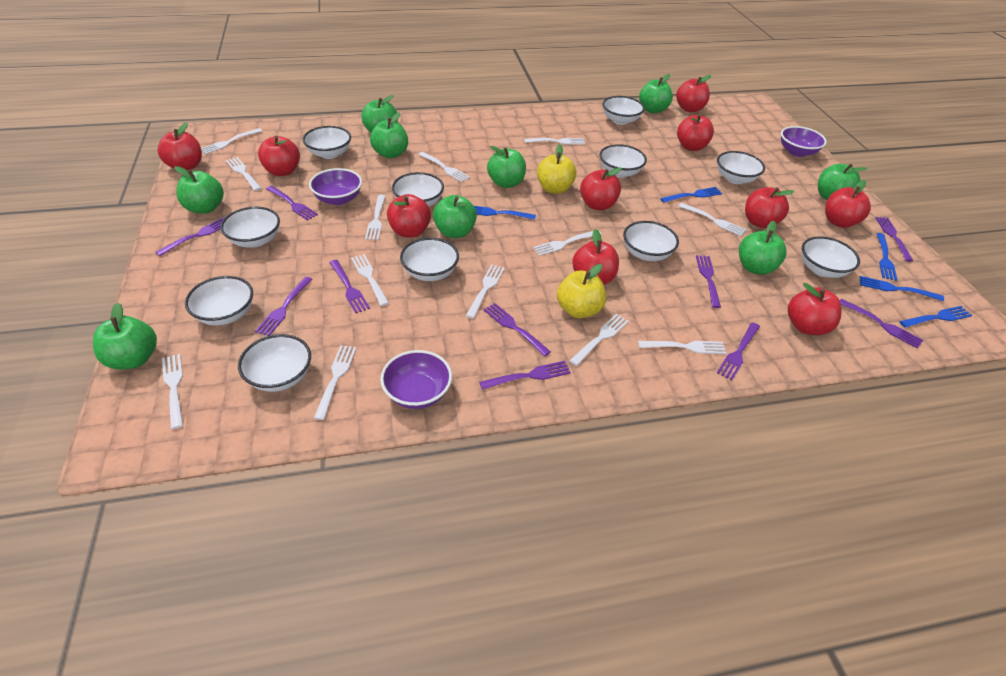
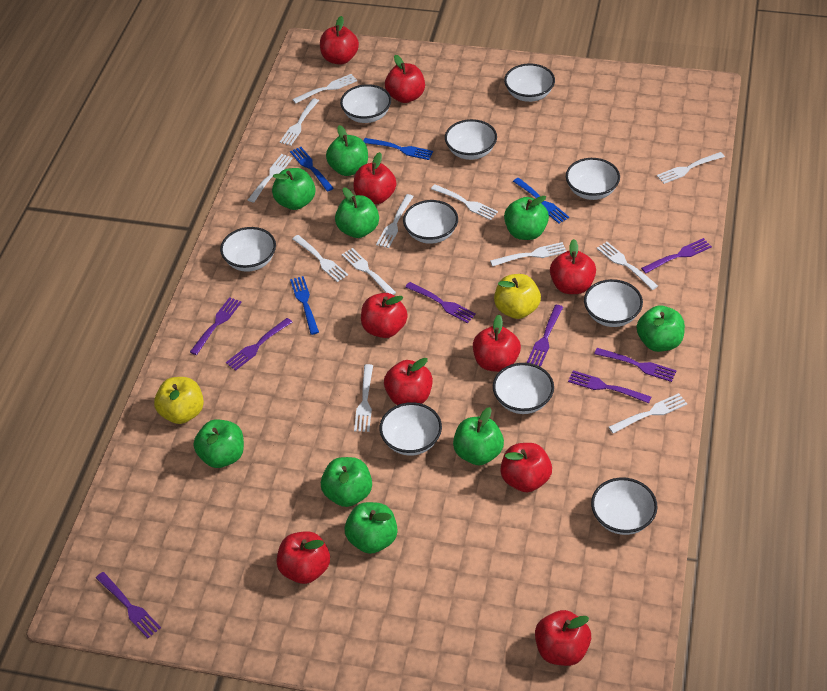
blue fork: 5 -> 4
purple bowl: 3 -> 0
purple fork: 10 -> 8
white bowl: 11 -> 10
white fork: 13 -> 12

